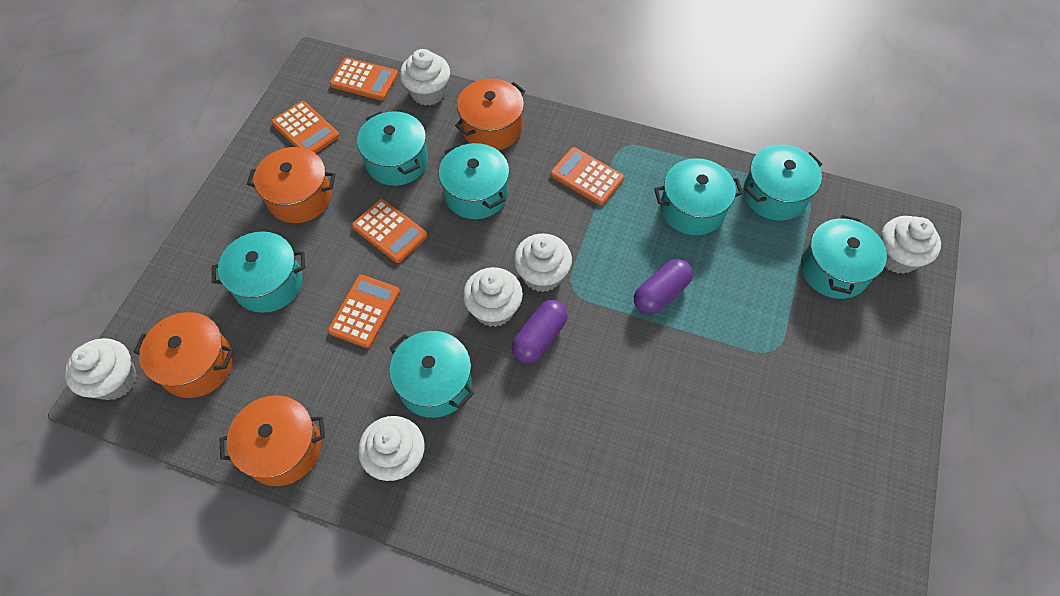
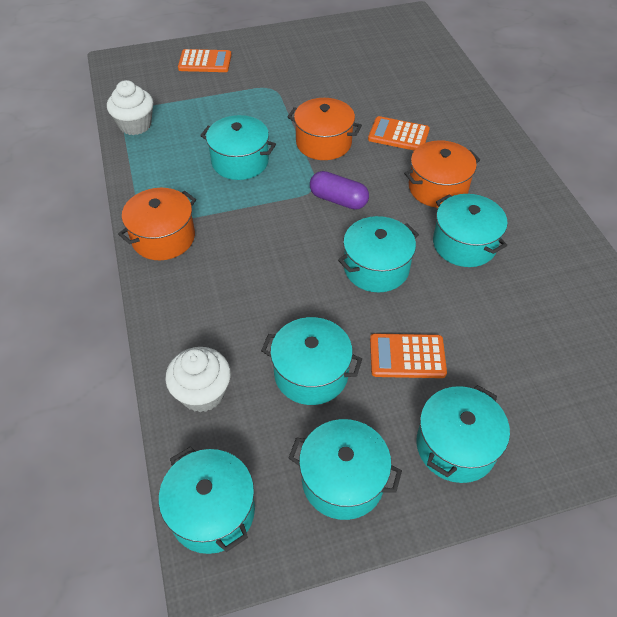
orange calculator: 5 -> 3
orange pot: 4 -> 3
purple capsule: 2 -> 1
white cupcake: 6 -> 2

